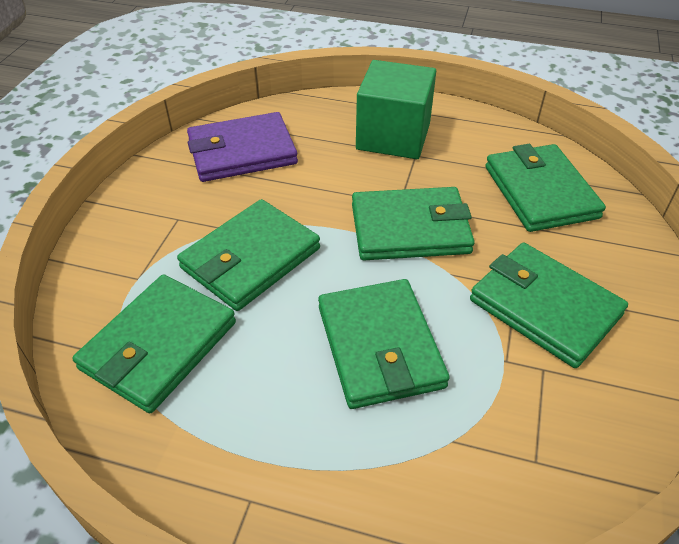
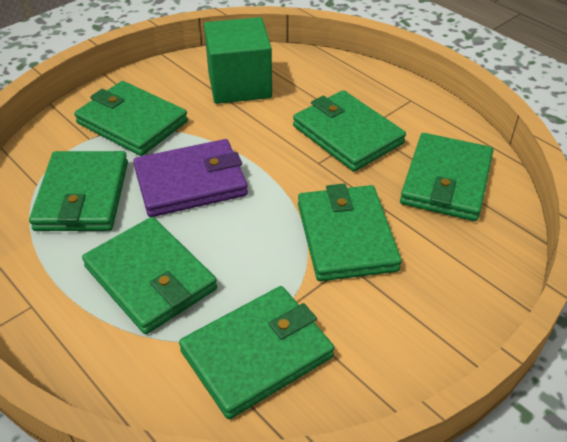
green wallet: 6 -> 7

